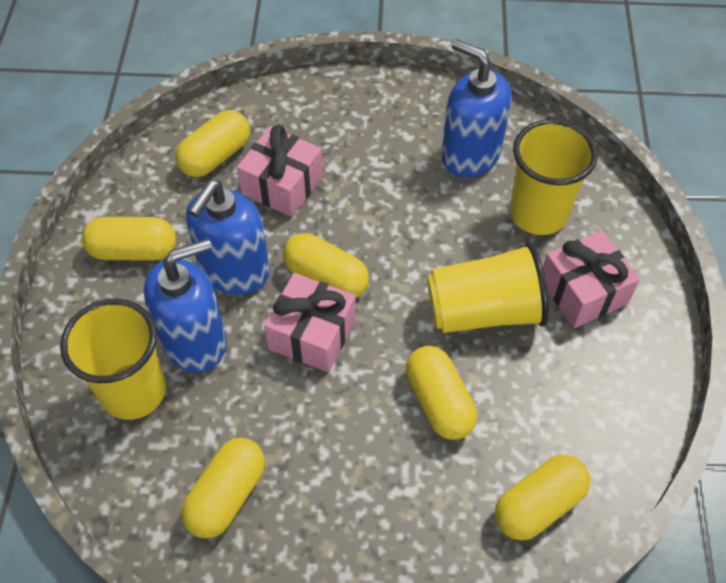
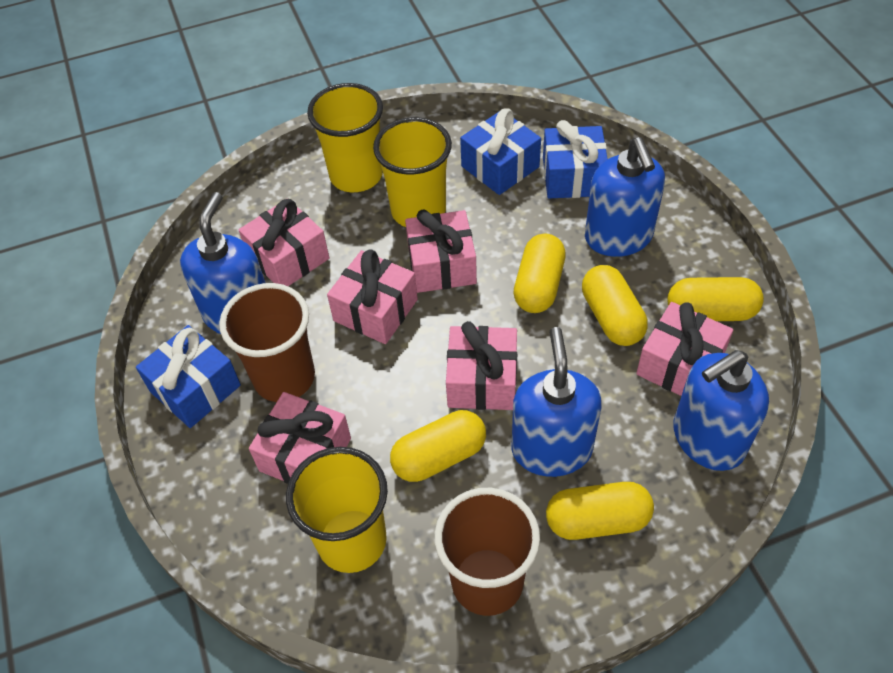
blue gift: 0 -> 3
blue soap dispenser: 3 -> 4
brown cup: 0 -> 2
pink gift: 3 -> 6
yellow capsule: 6 -> 5

